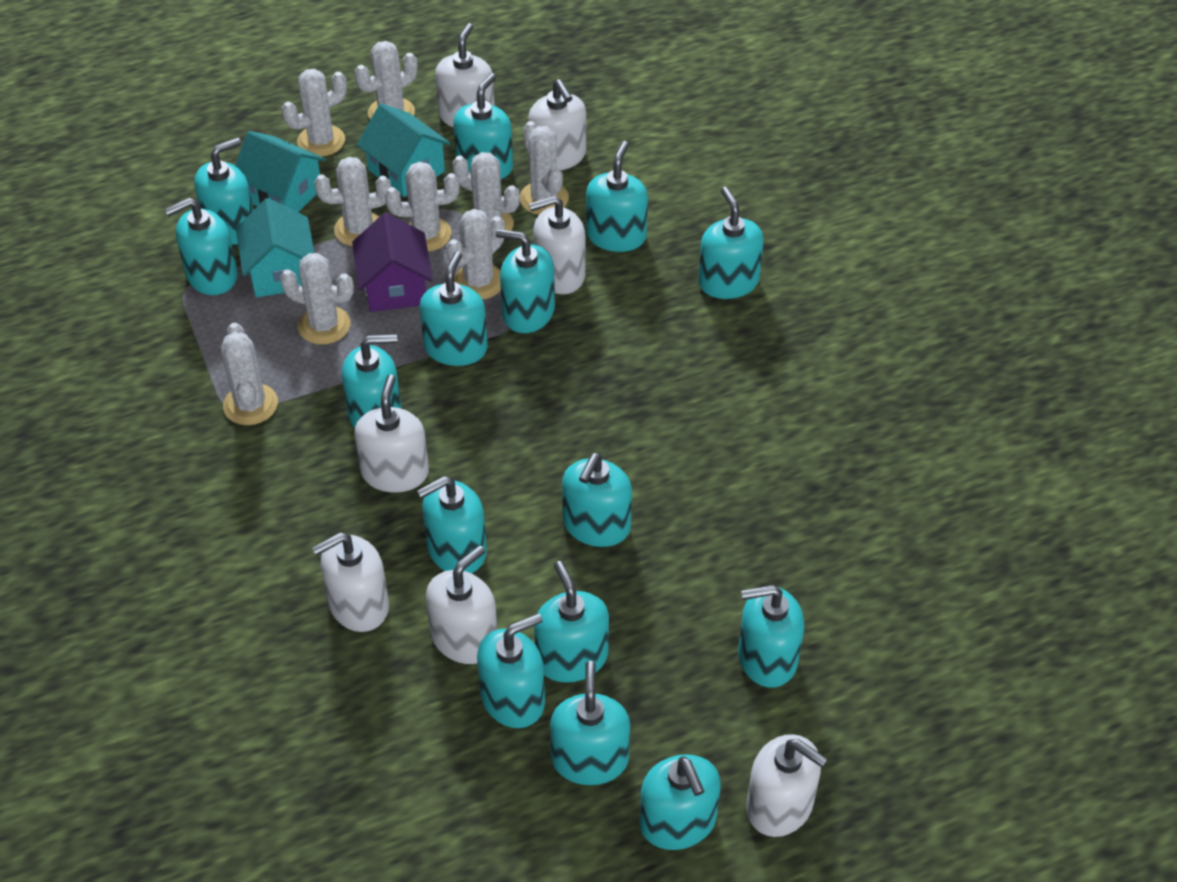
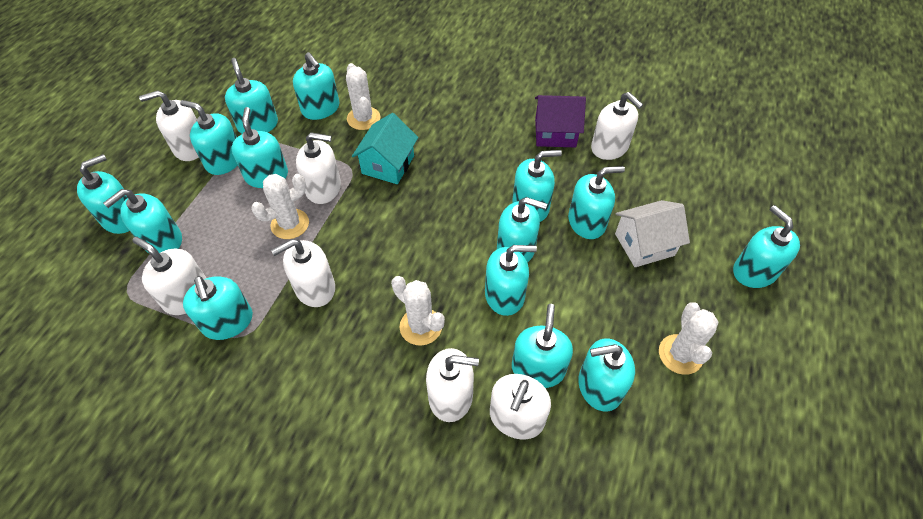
turquoise house: 3 -> 1
turquoise soap dispenser: 15 -> 14
white cactus: 9 -> 4
white house: 0 -> 1

